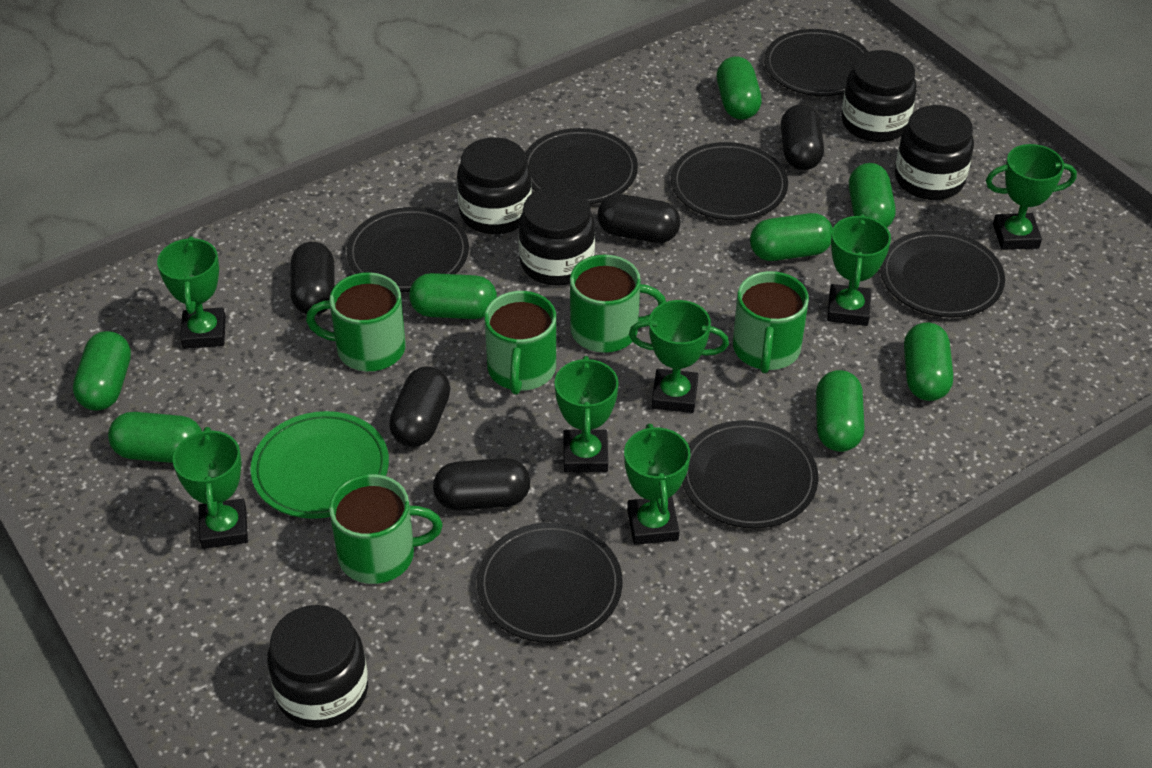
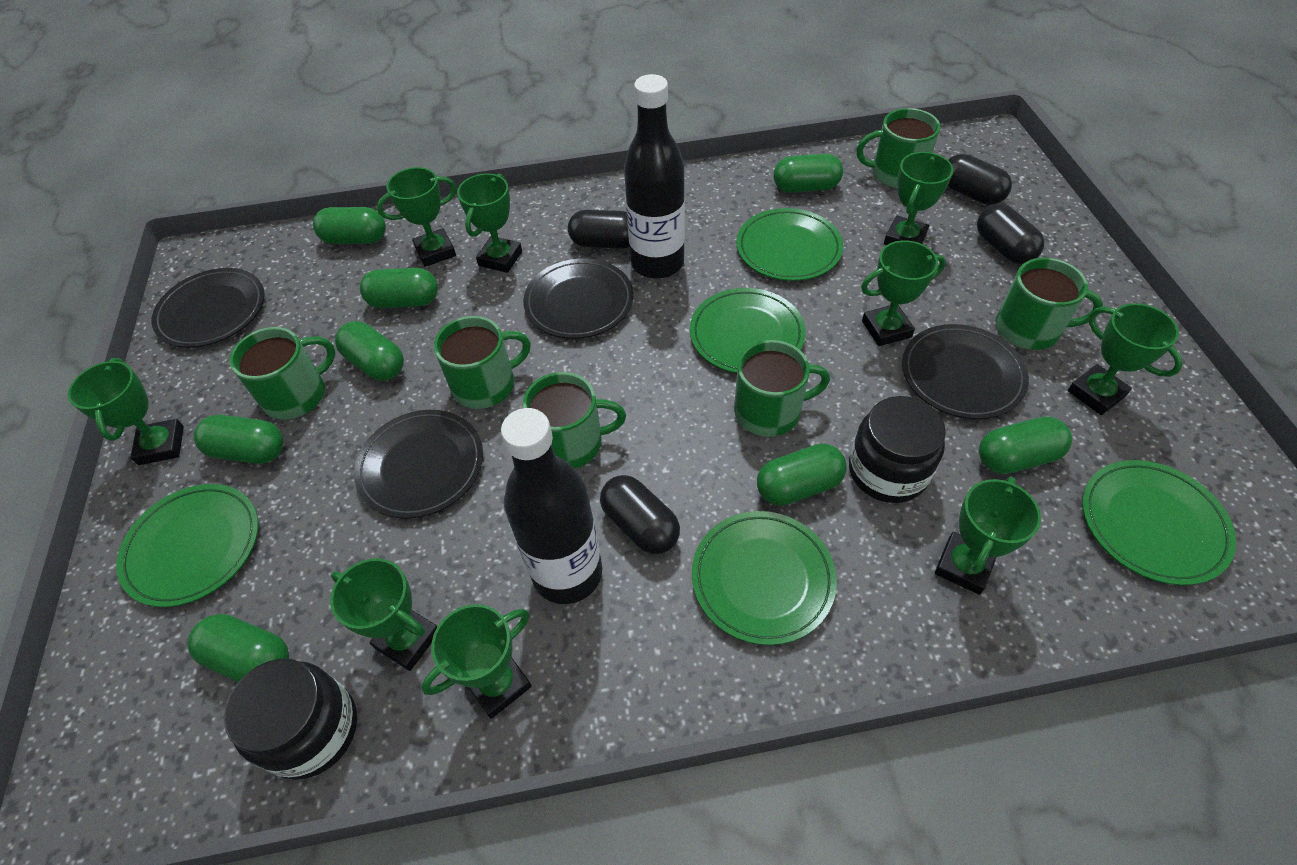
black bottle: 0 -> 2
black capsule: 5 -> 4
black jar: 5 -> 2
black plate: 7 -> 4
green mug: 5 -> 6
green plate: 1 -> 5
green trophy: 7 -> 9

